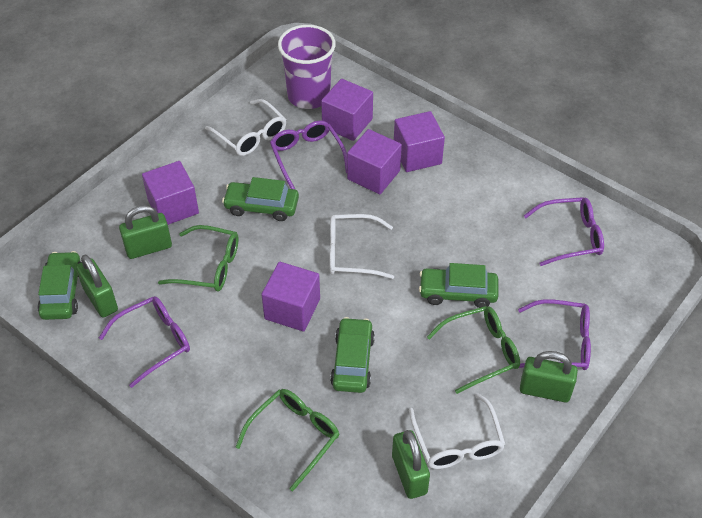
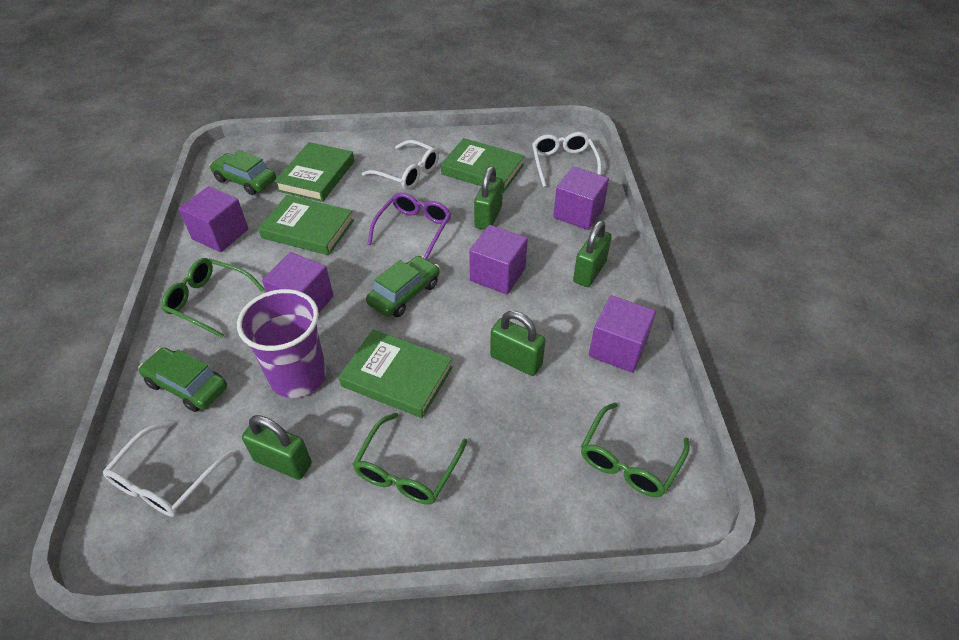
green book: 0 -> 4
green car: 4 -> 3
purple glasses: 4 -> 1

